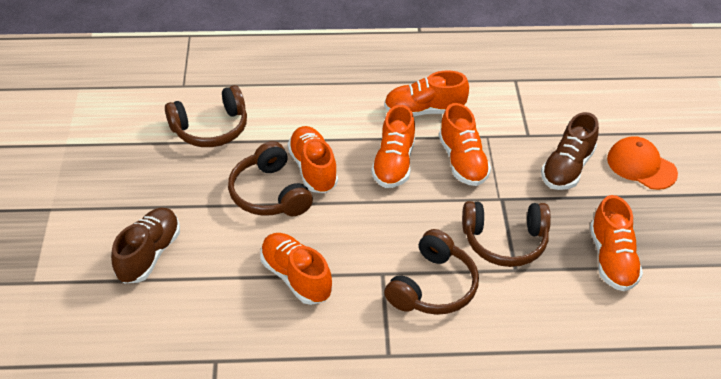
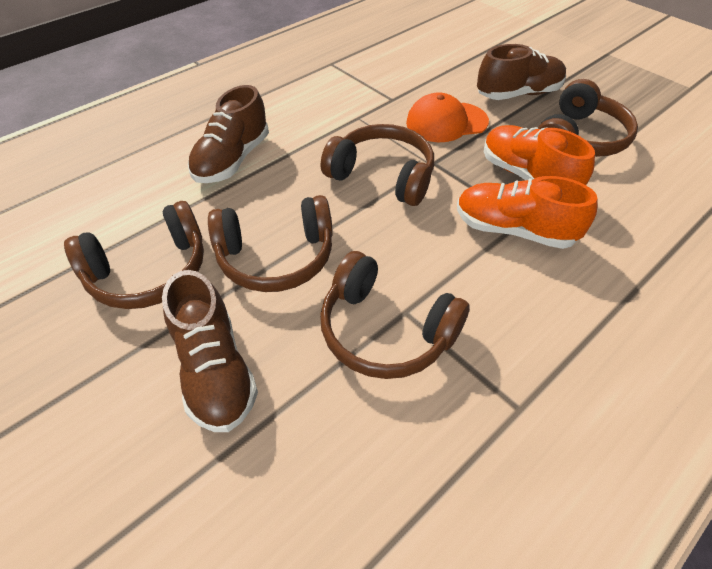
brown headphones: 4 -> 5
brown shoe: 2 -> 3
orange shoe: 6 -> 2

